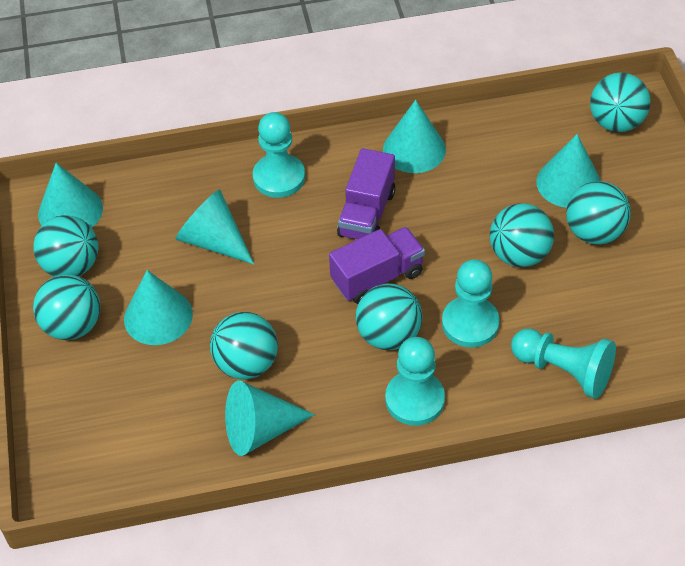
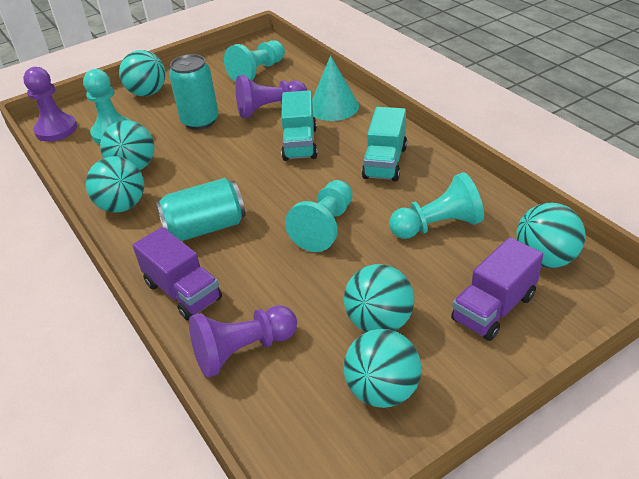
purple pawn: 0 -> 3
turquoise ball: 7 -> 6
turquoise can: 0 -> 2
turquoise cone: 6 -> 1
turquoise truck: 0 -> 2

